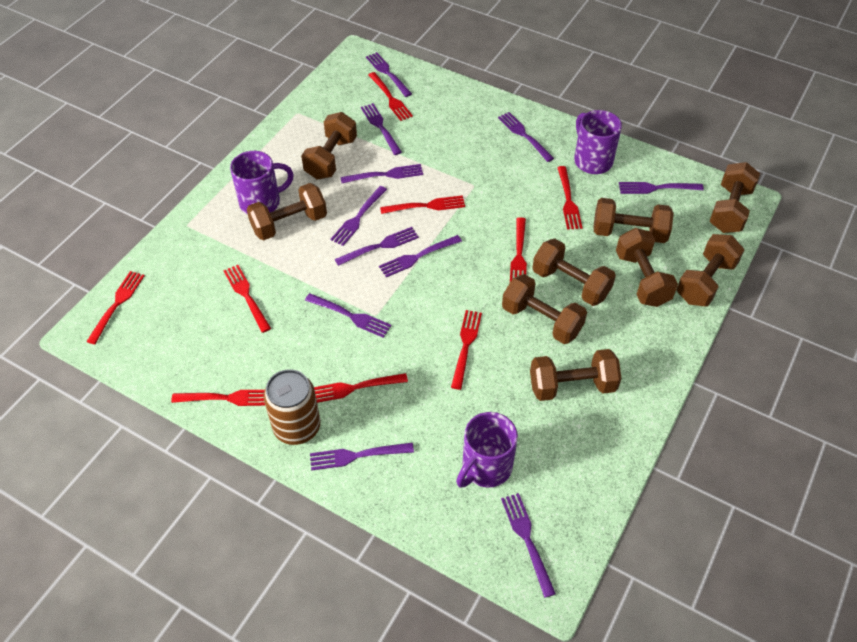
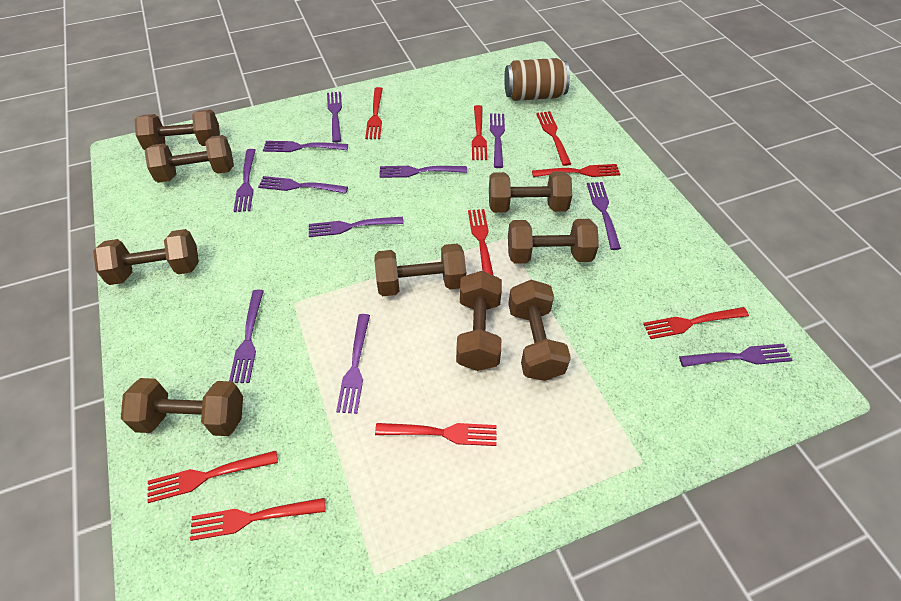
purple mug: 3 -> 0

